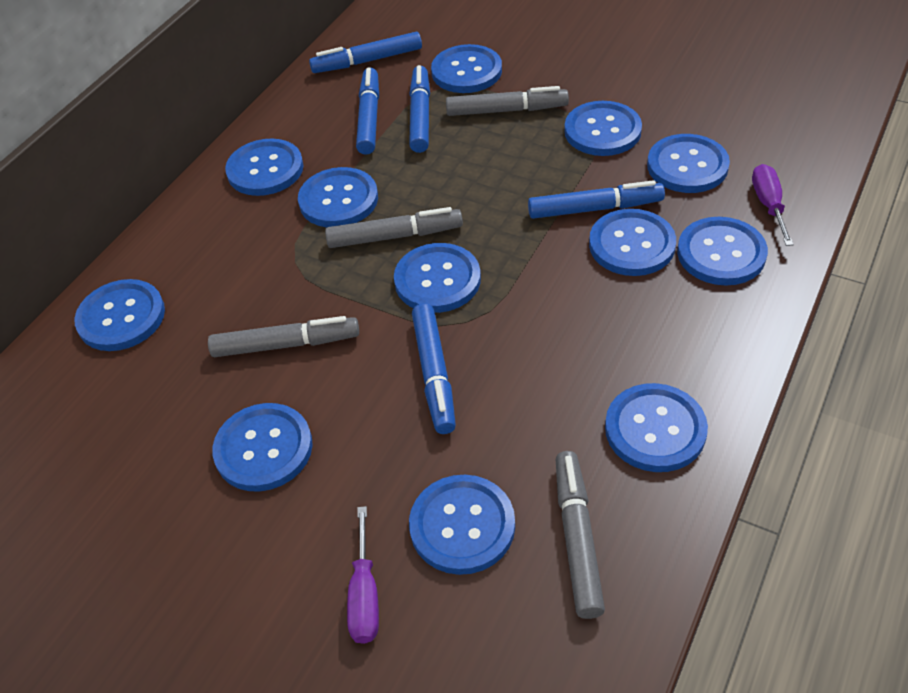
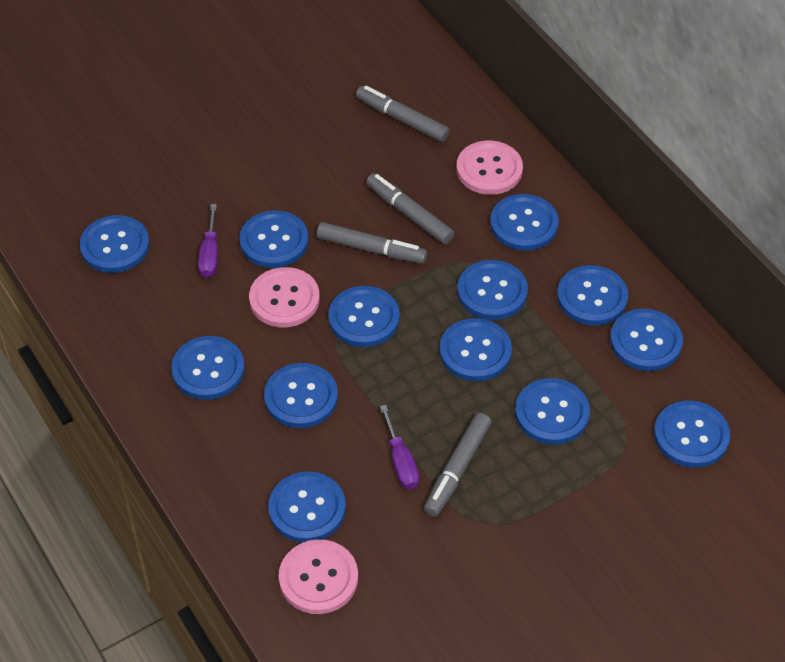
blue button: 12 -> 13
blue marker: 5 -> 0
pink button: 0 -> 3

